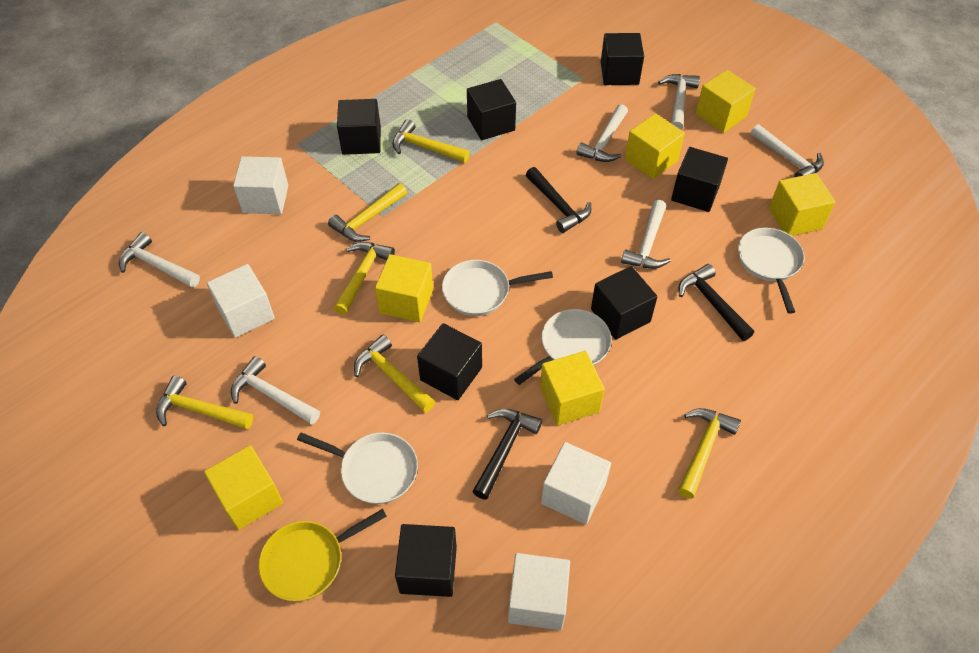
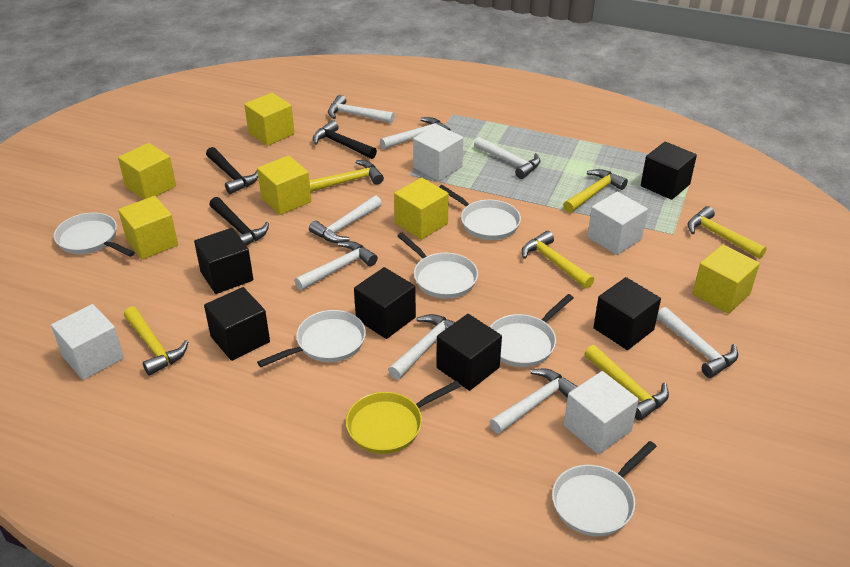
black cube: 7 -> 6
white hammer: 6 -> 8
white pan: 4 -> 6

